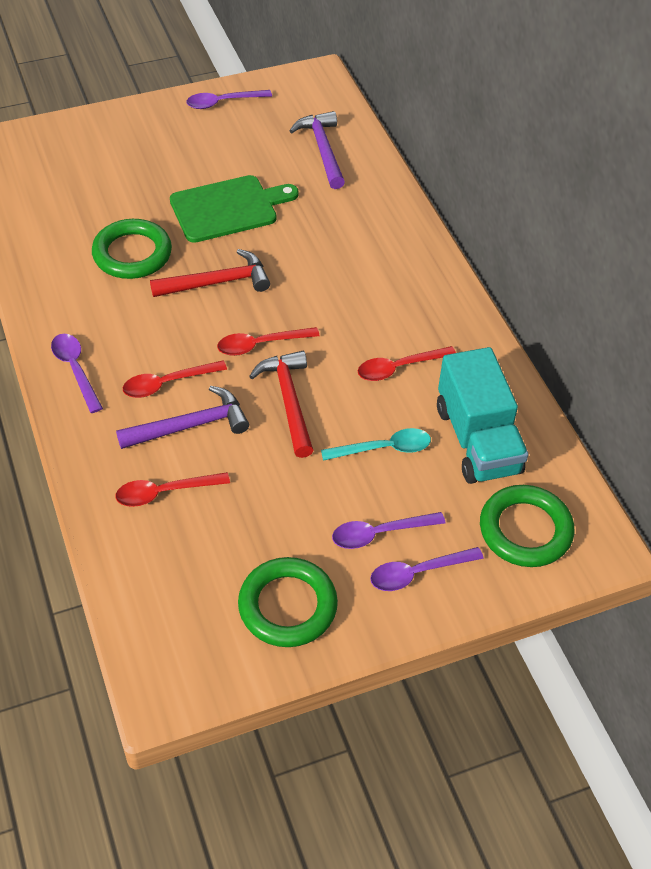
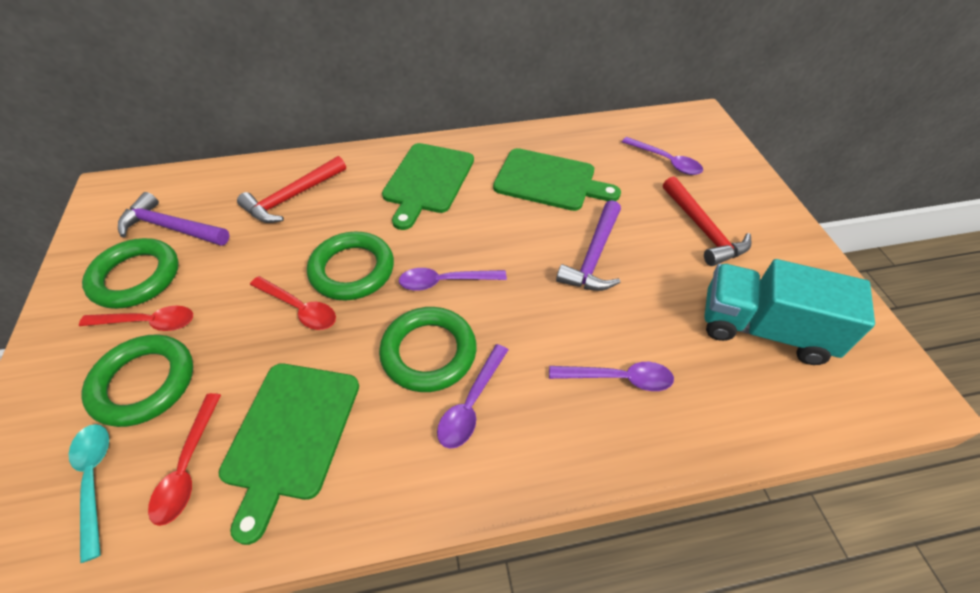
green cutting board: 1 -> 3
green ring: 3 -> 4
red spoon: 4 -> 3

